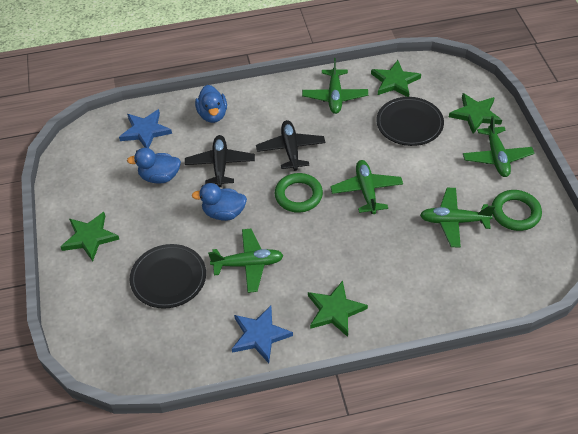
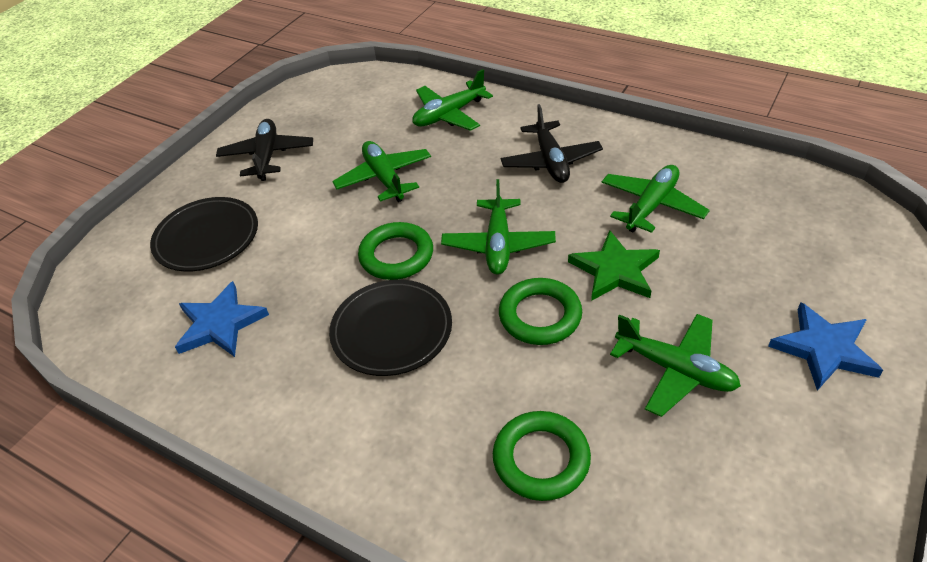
blue duck: 3 -> 0
green ring: 2 -> 3
green star: 4 -> 1

